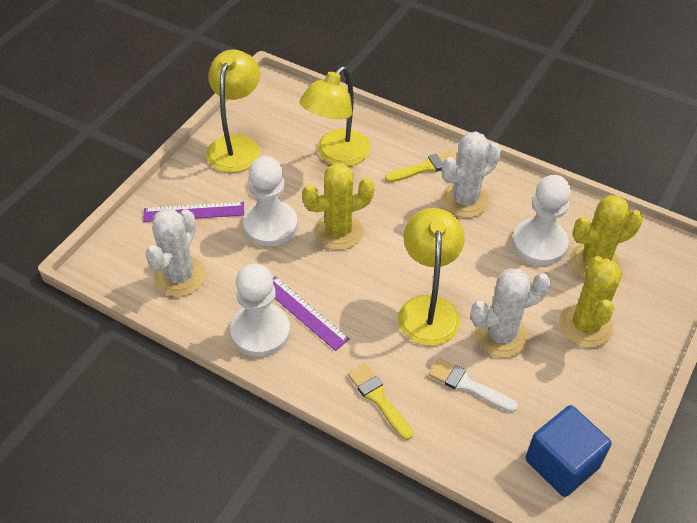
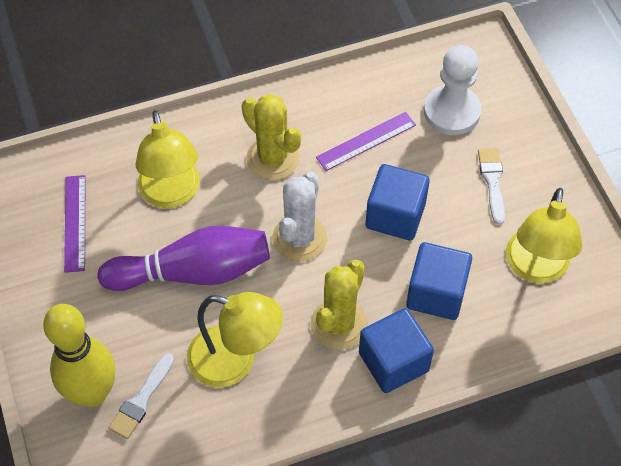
blue cube: 1 -> 3
purple bowling pin: 0 -> 1
white brush: 1 -> 2
white cactus: 3 -> 1
white pawn: 3 -> 1
yellow bowling pin: 0 -> 1
yellow brush: 2 -> 0
yellow cactus: 3 -> 2

